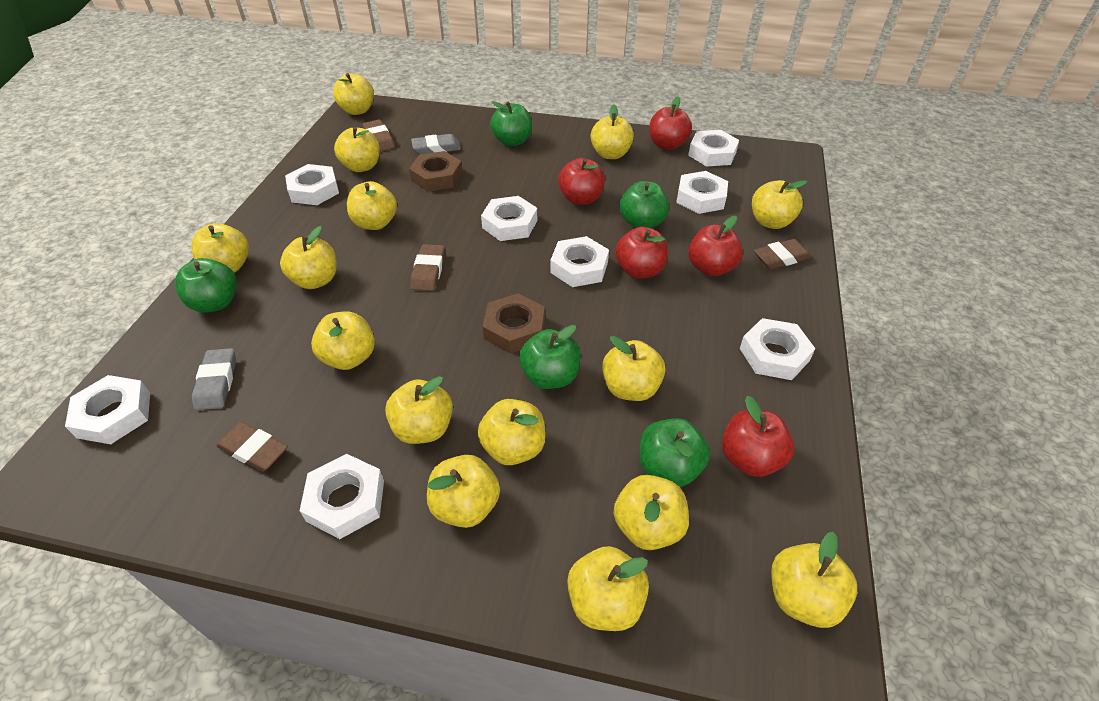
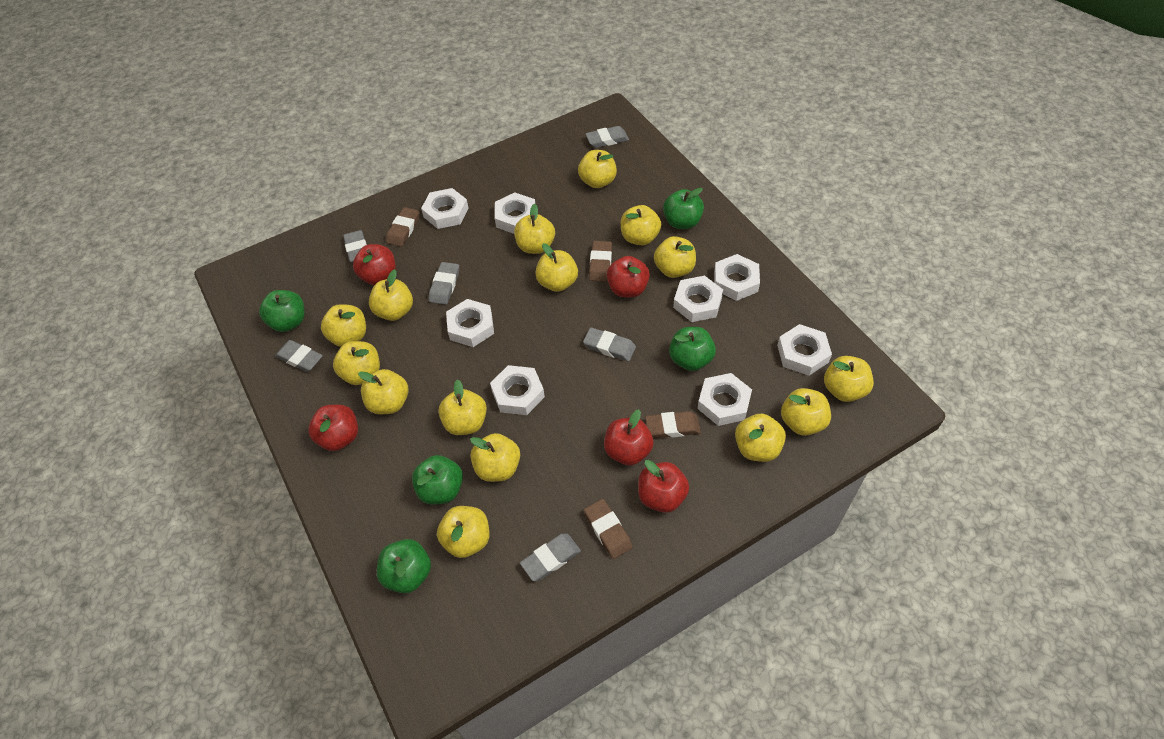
brown nut: 2 -> 0
grey eraser: 2 -> 6

